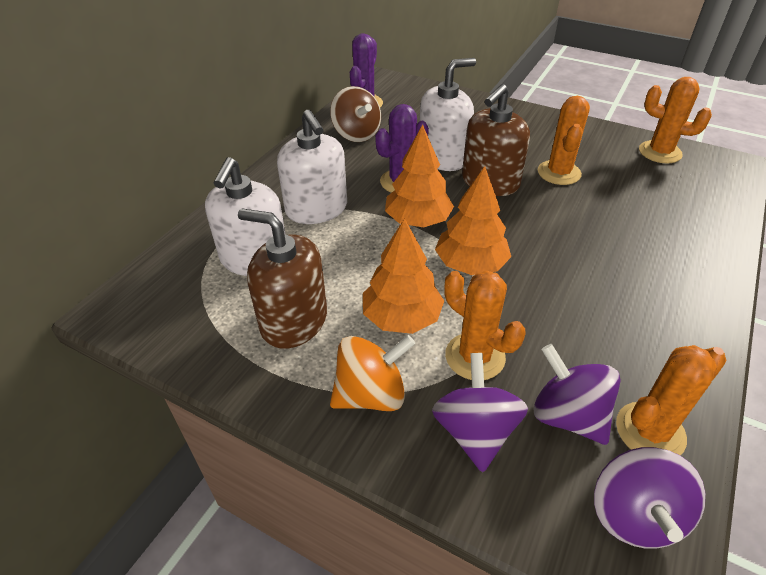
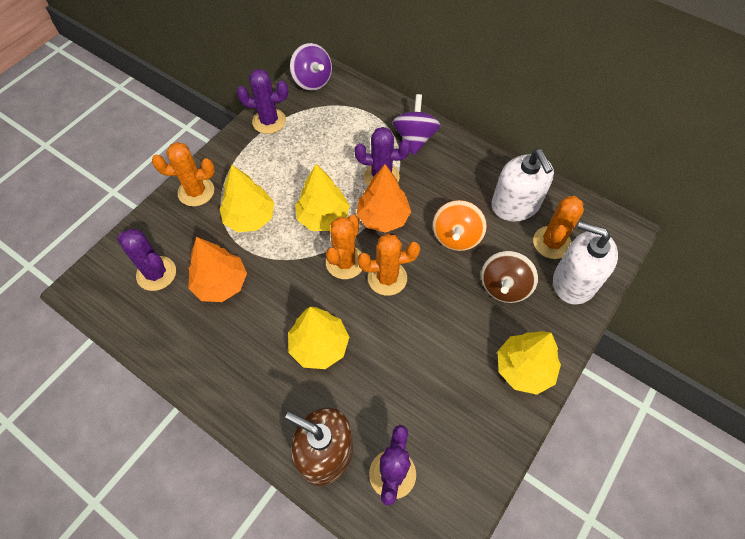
brown soap dispenser: 2 -> 1
orange tree: 3 -> 2
purple cactus: 2 -> 4
purple spinning top: 3 -> 2
white soap dispenser: 3 -> 2
yellow tree: 0 -> 4

